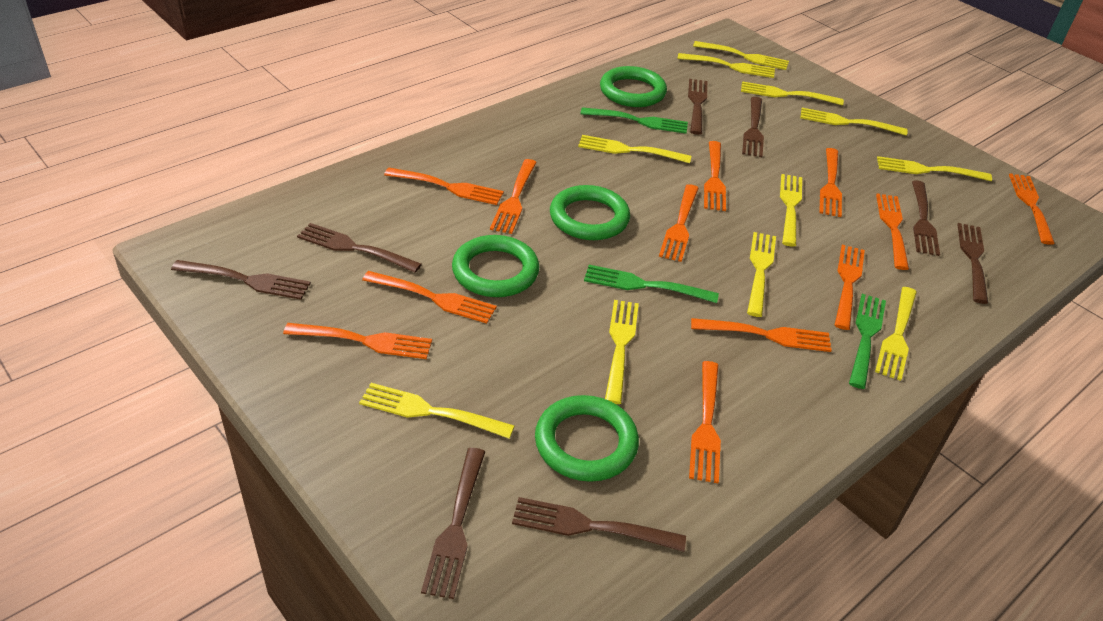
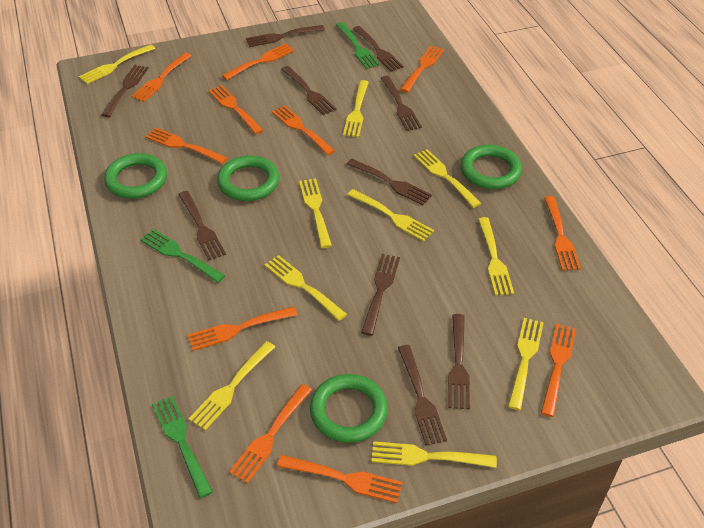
brown fork: 8 -> 10
orange fork: 12 -> 11
yellow fork: 11 -> 10

